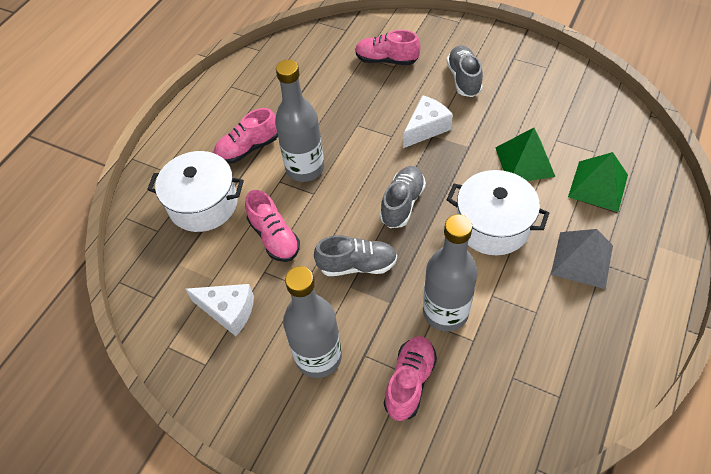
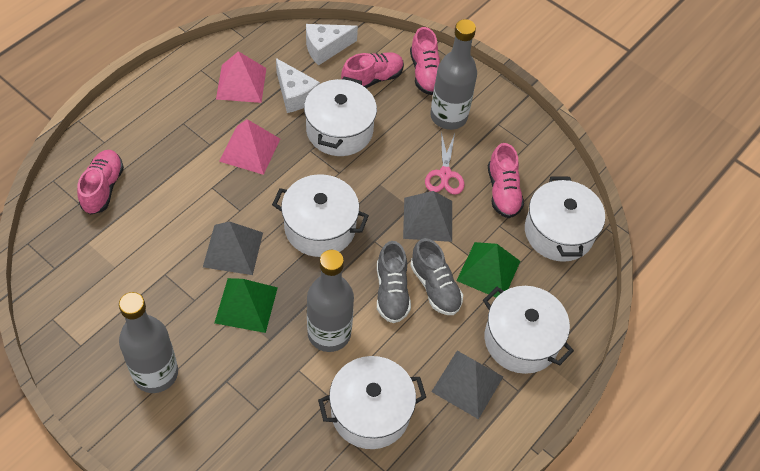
grey pyramid: 1 -> 3
grey shoe: 3 -> 2
pink pyramid: 0 -> 2
pink scissors: 0 -> 1
white pot: 2 -> 5

